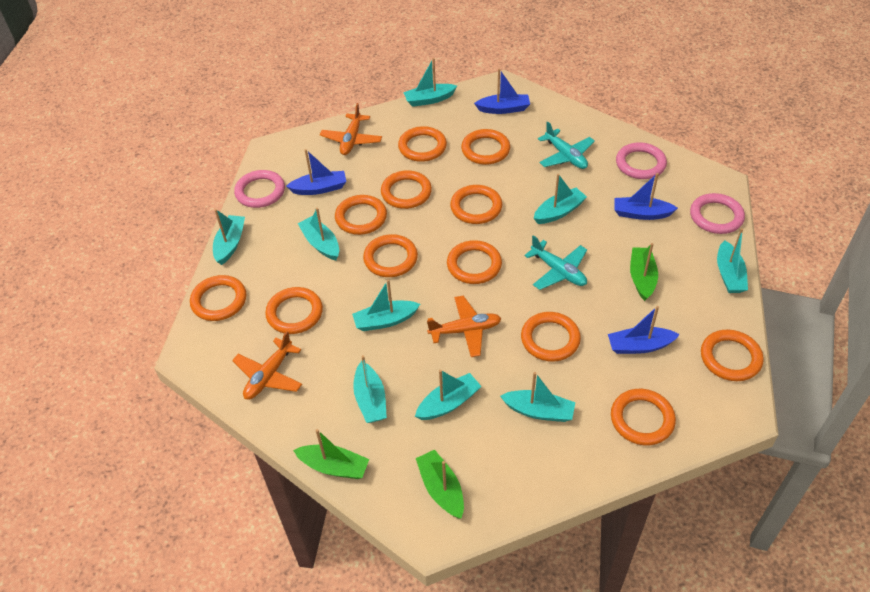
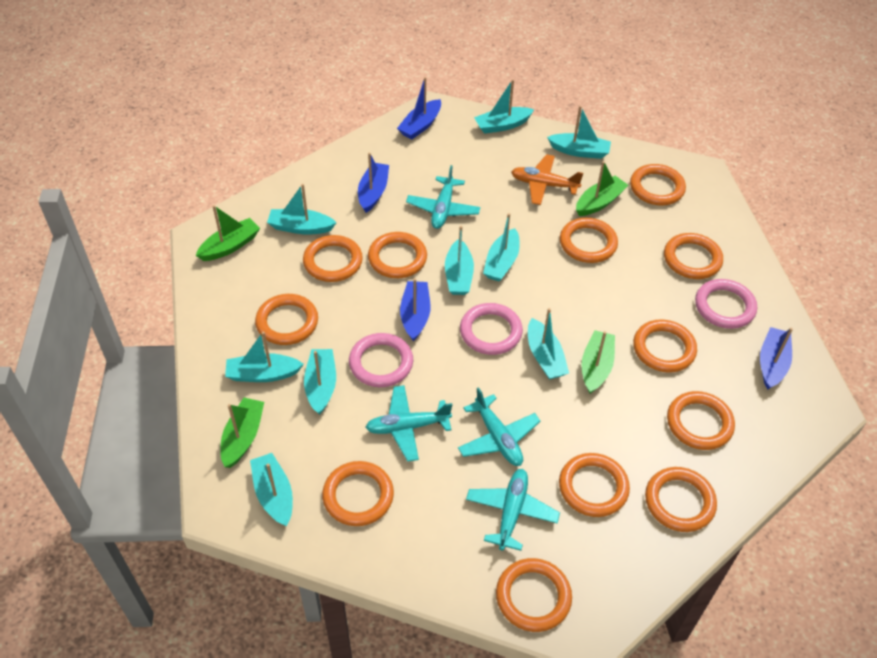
green boat: 3 -> 4
orange plane: 3 -> 1
turquoise plane: 2 -> 4

